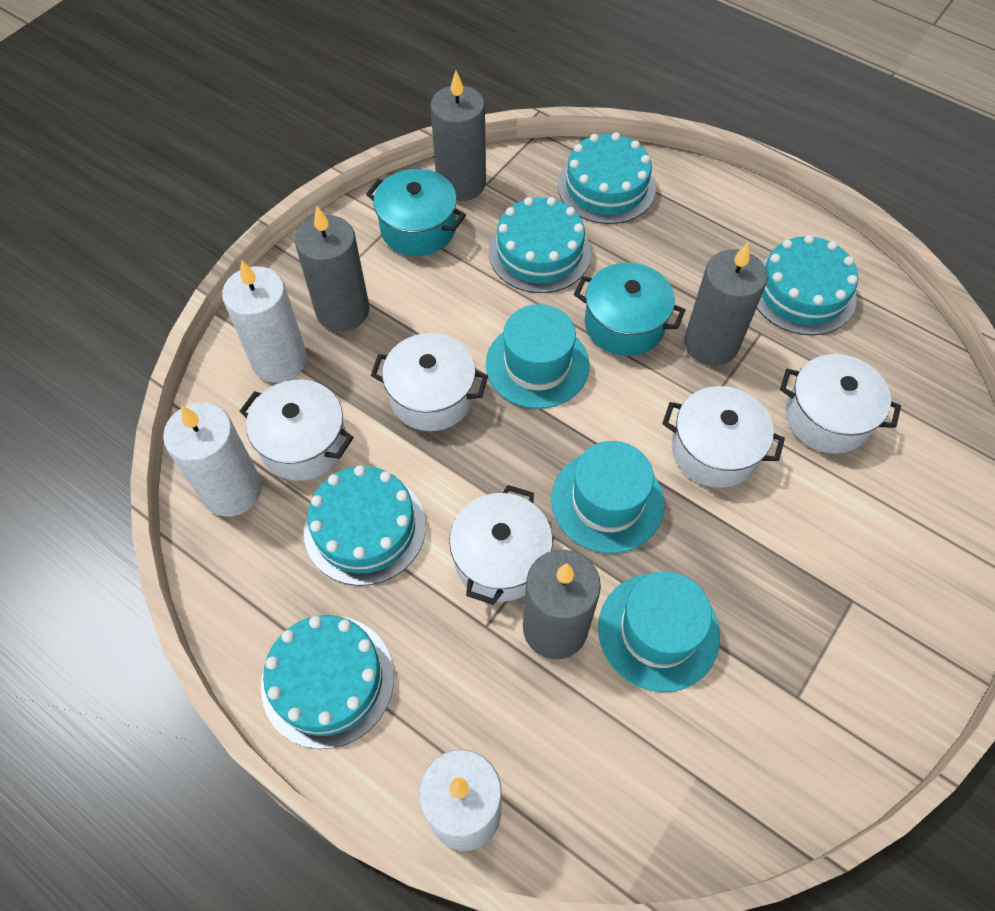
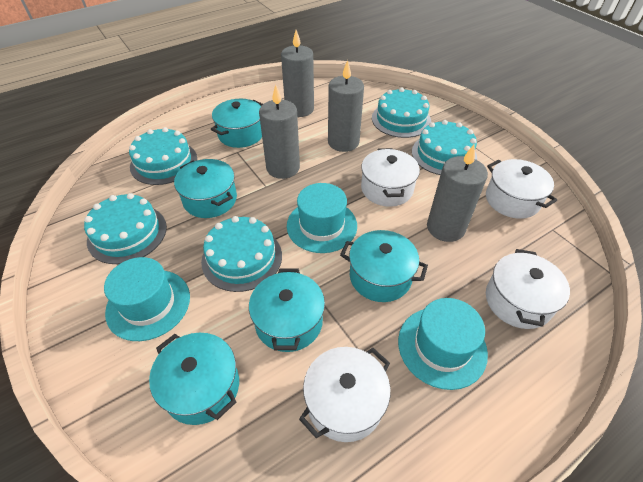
turquoise pot: 2 -> 5
white candle: 3 -> 0
white pot: 5 -> 4

